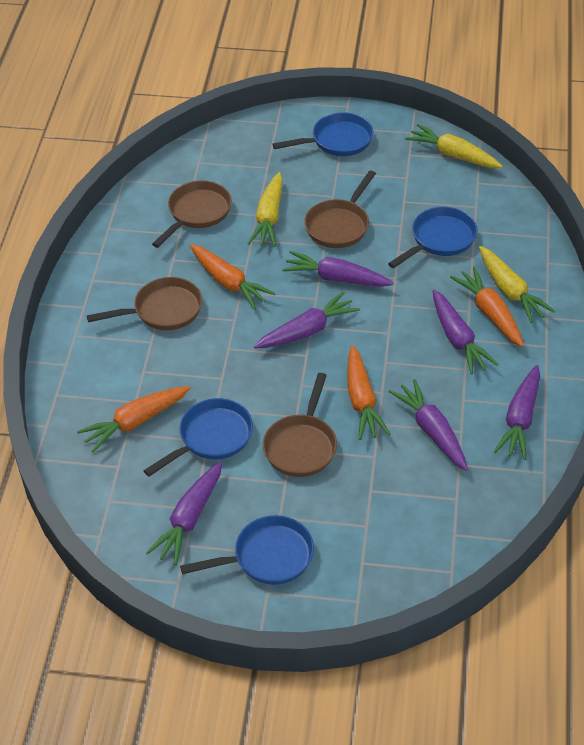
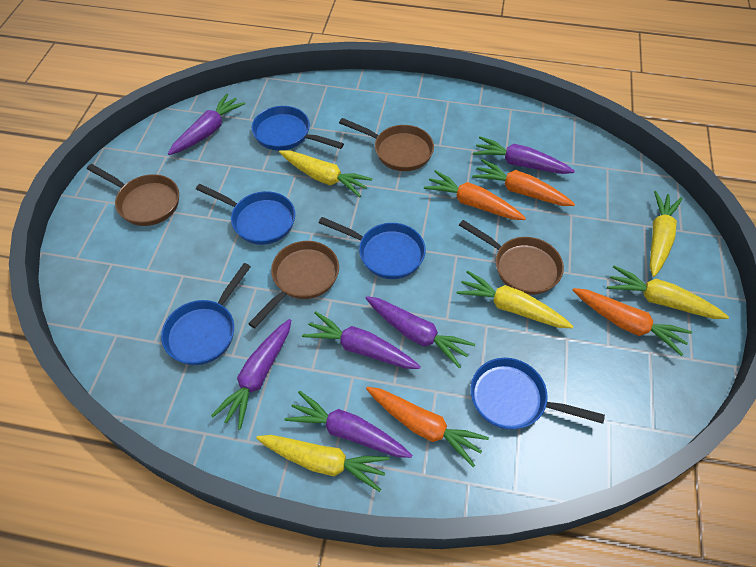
blue pan: 4 -> 5
yellow carrot: 3 -> 5

